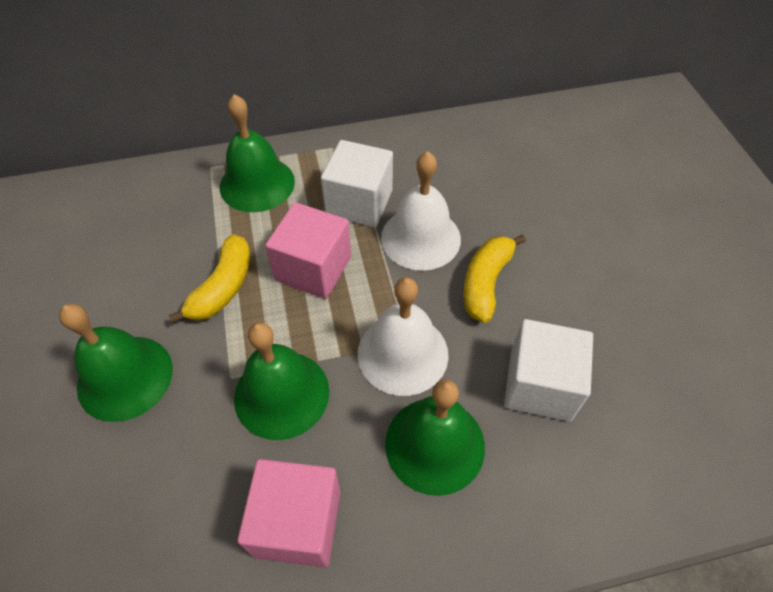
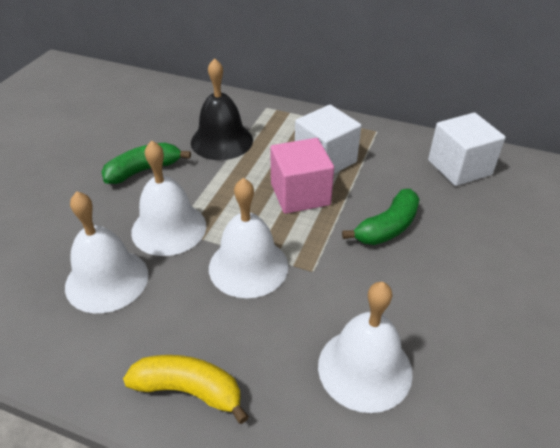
black bell: 0 -> 1
green banana: 0 -> 2
green bell: 4 -> 0
pink cube: 2 -> 1
white bell: 2 -> 4
yellow banana: 2 -> 1

